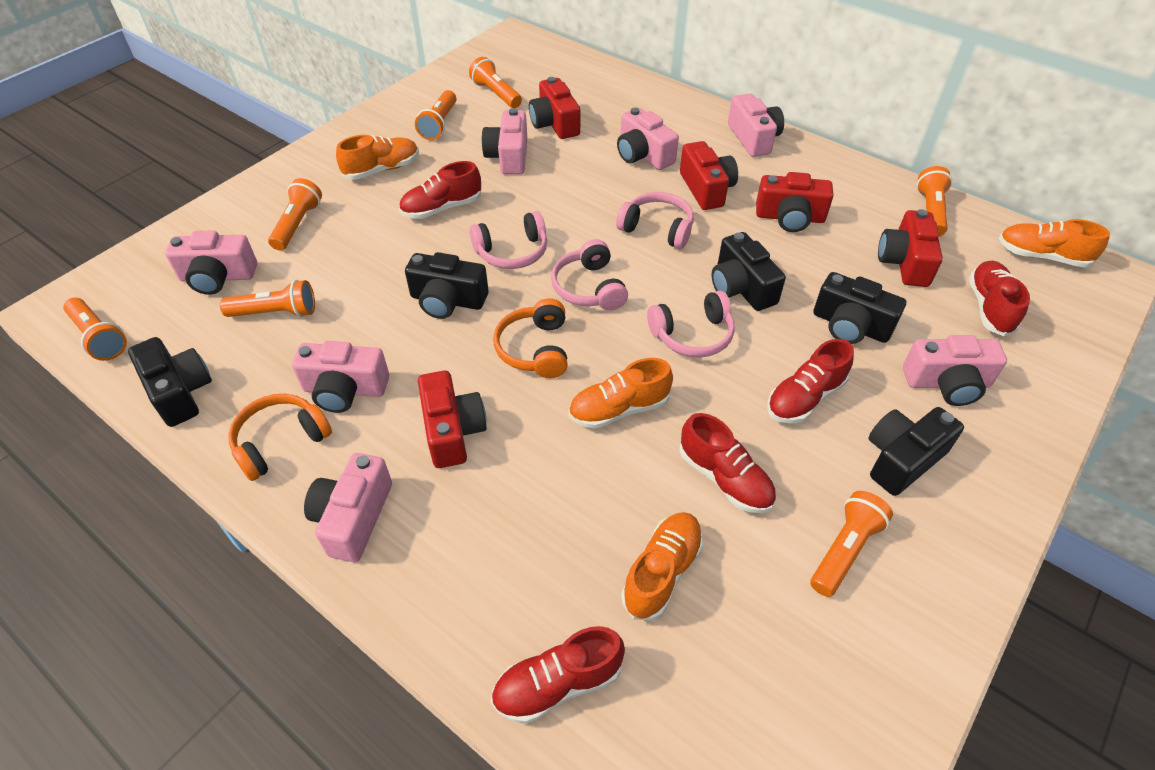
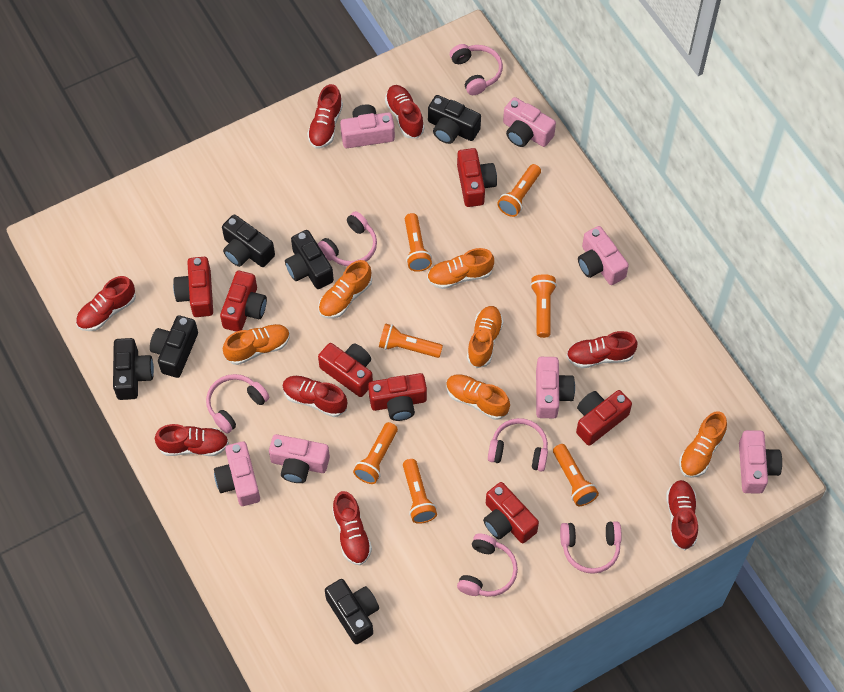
black camera: 5 -> 6
orange headphones: 2 -> 0
orange shoe: 4 -> 6
pink headphones: 4 -> 6
red camera: 5 -> 7
red shoe: 5 -> 8

